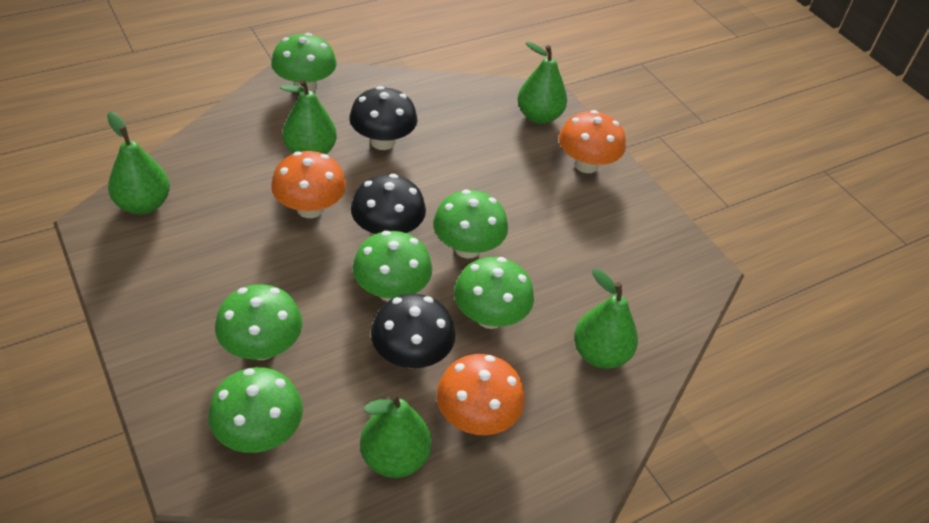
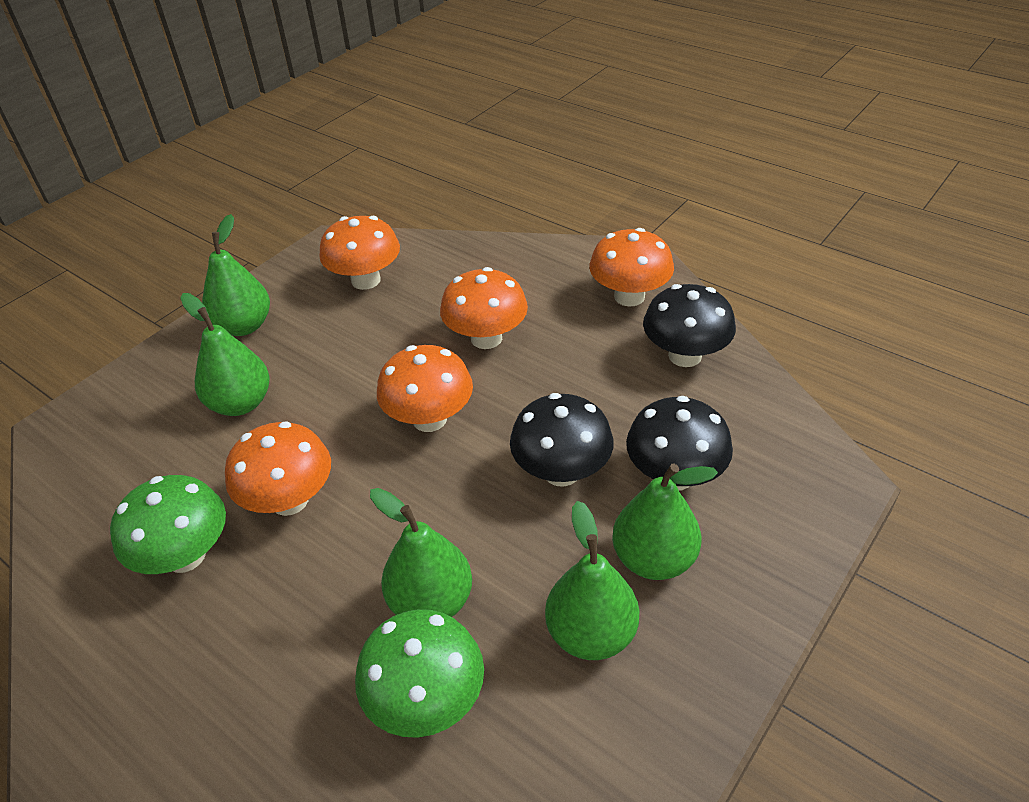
green mushroom: 6 -> 2
orange mushroom: 3 -> 5

